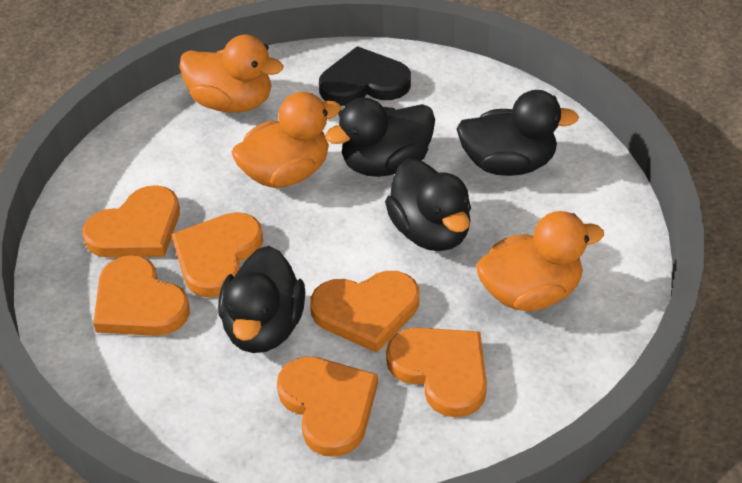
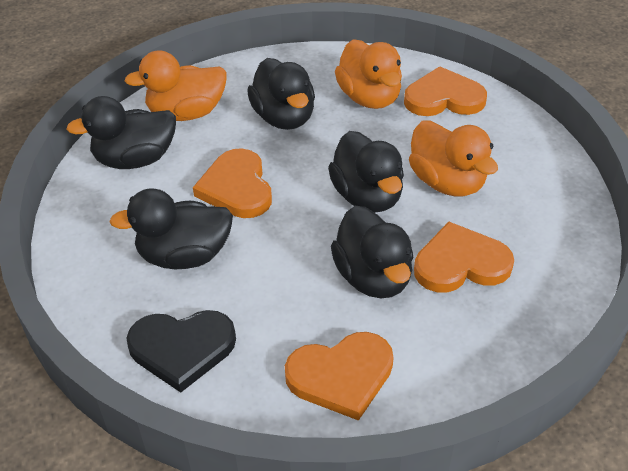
black duck: 4 -> 5
orange heart: 6 -> 4

